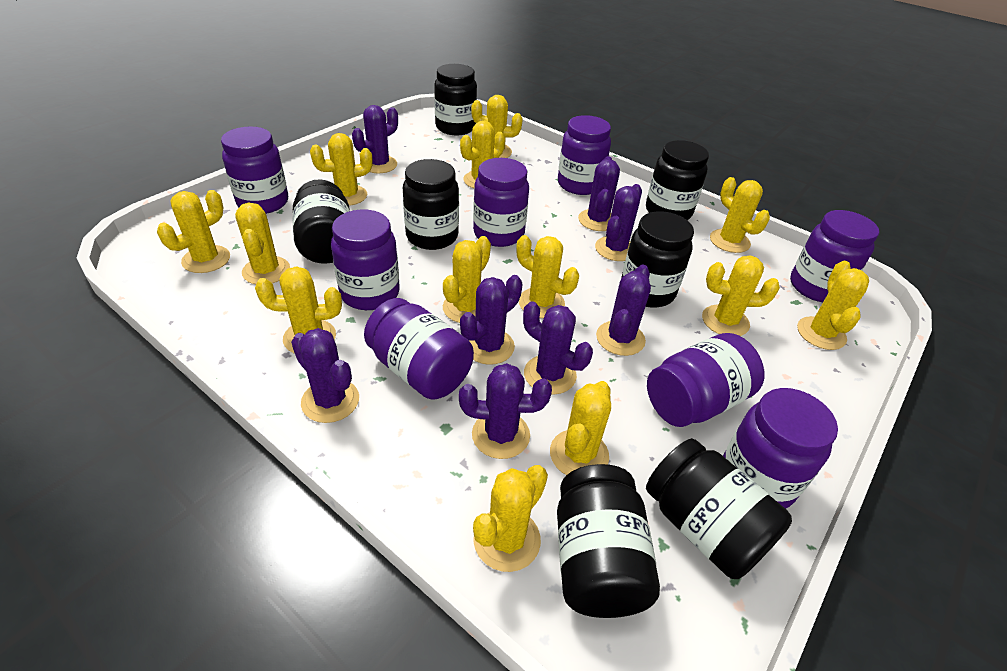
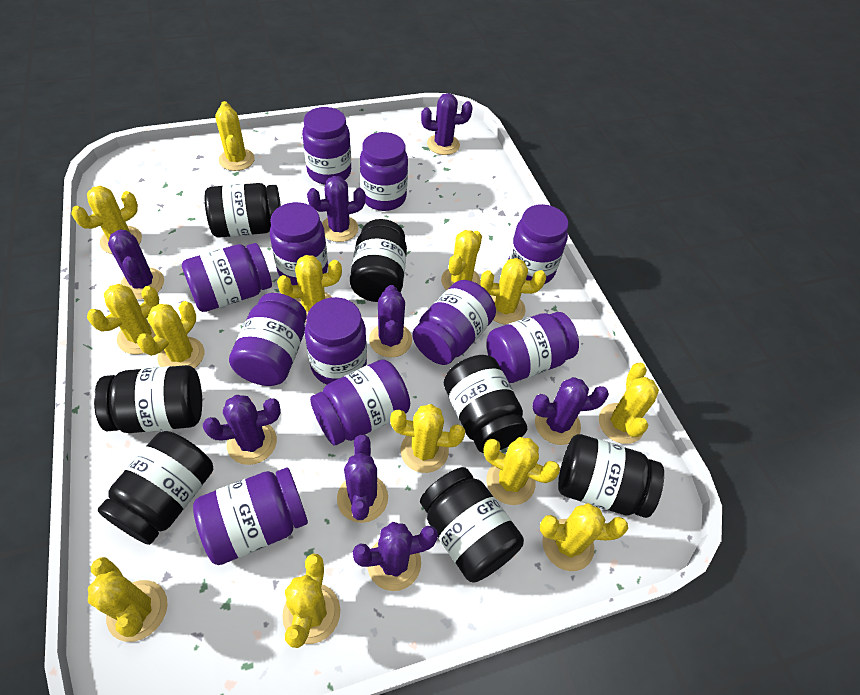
purple jar: 8 -> 11

